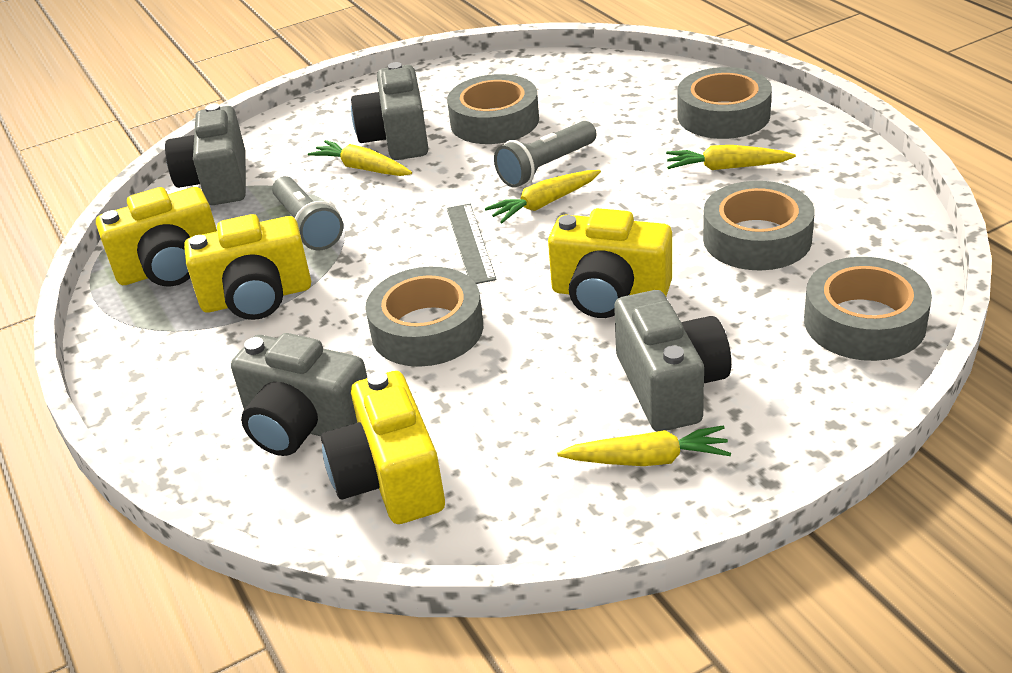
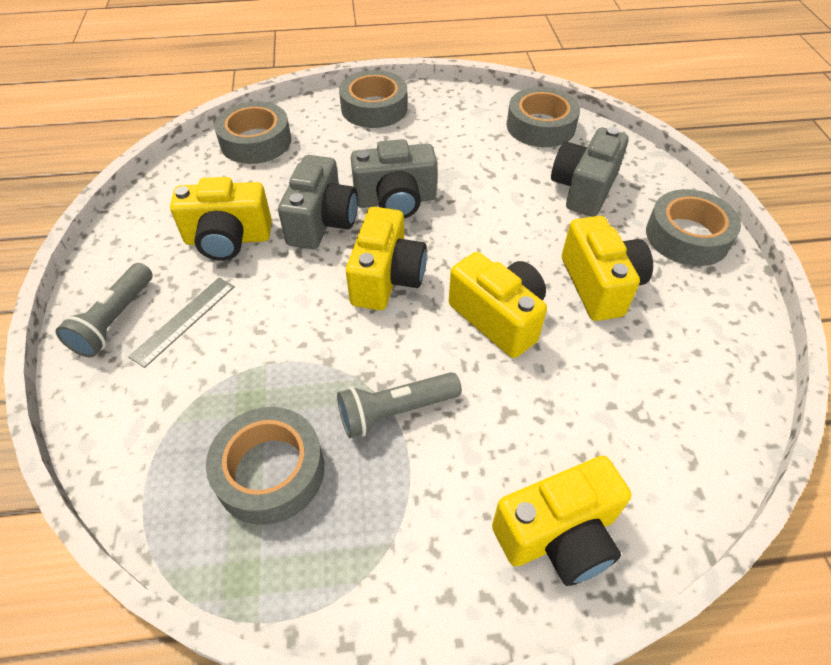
grey camera: 4 -> 3
yellow camera: 4 -> 5
yellow carrot: 4 -> 0

